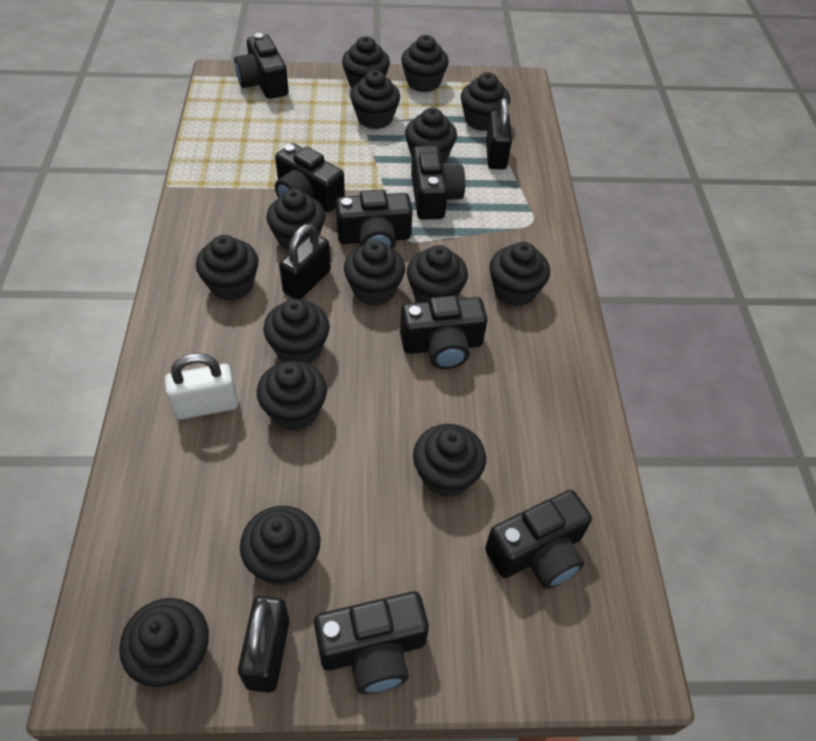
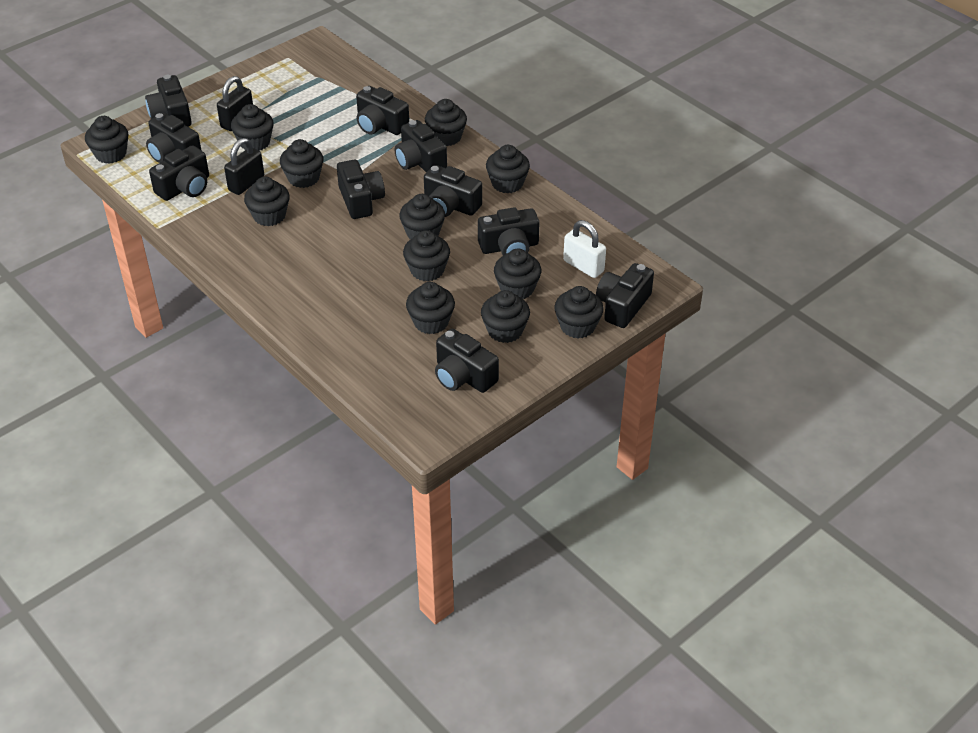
black camera: 7 -> 10
black cupcake: 15 -> 12
black padlock: 3 -> 2

